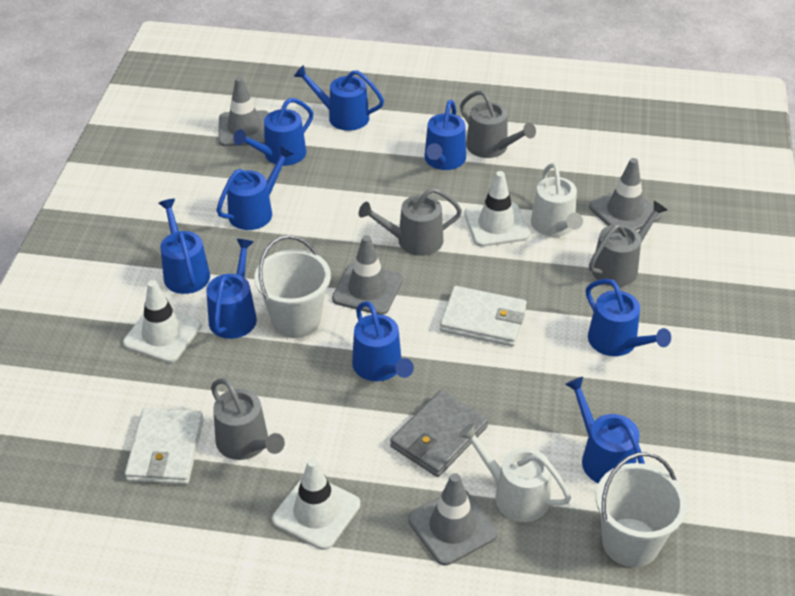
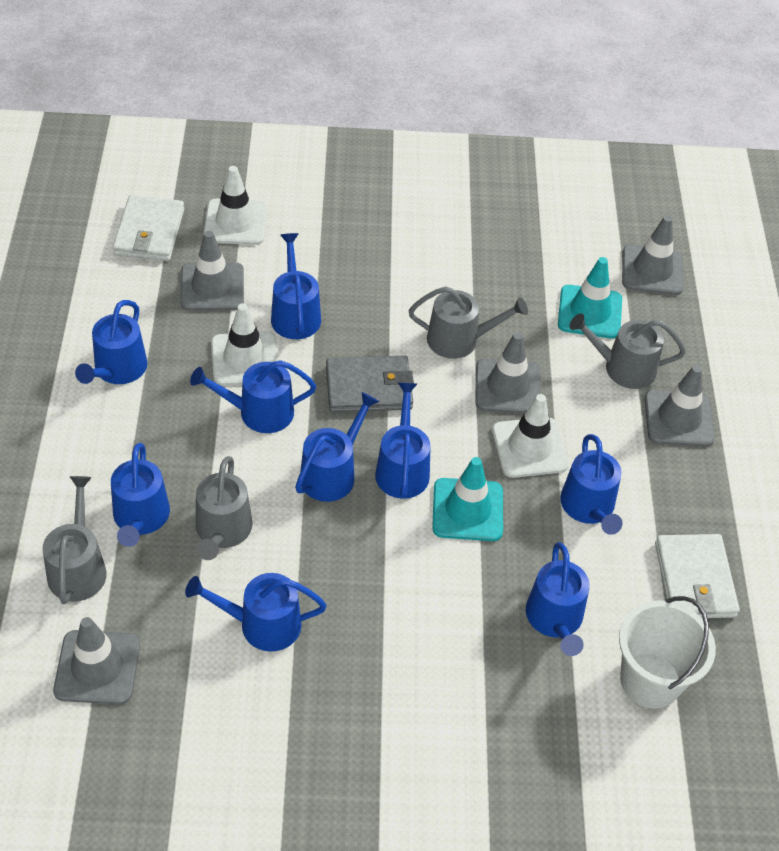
grey traffic cone: 4 -> 5
turquoise traffic cone: 0 -> 2
white bucket: 2 -> 1
white watering can: 2 -> 0

